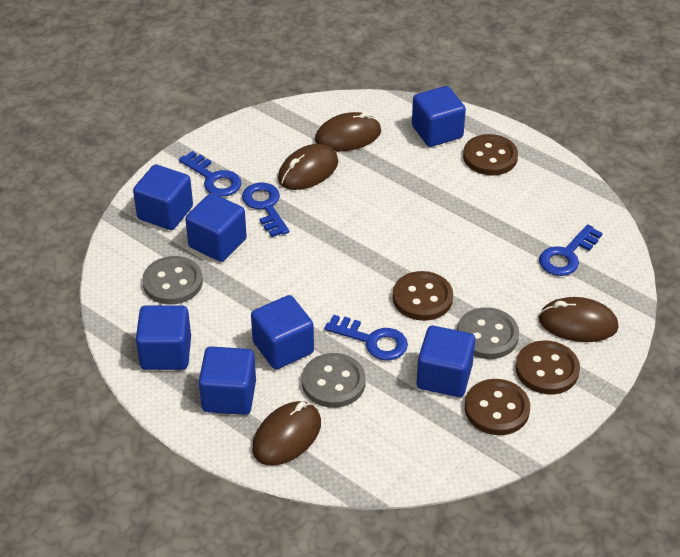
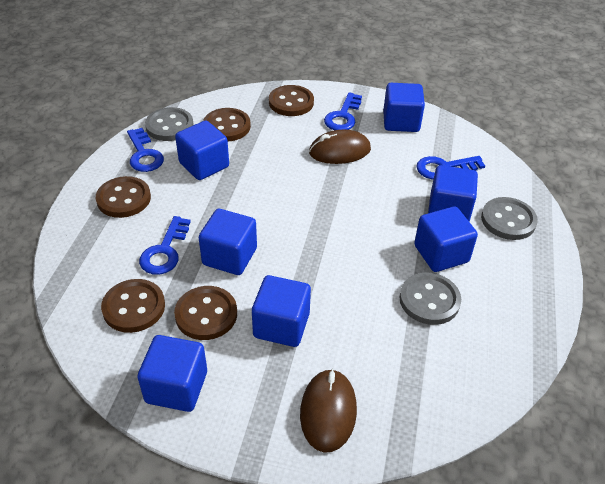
brown button: 4 -> 5
brown mouse: 4 -> 2

